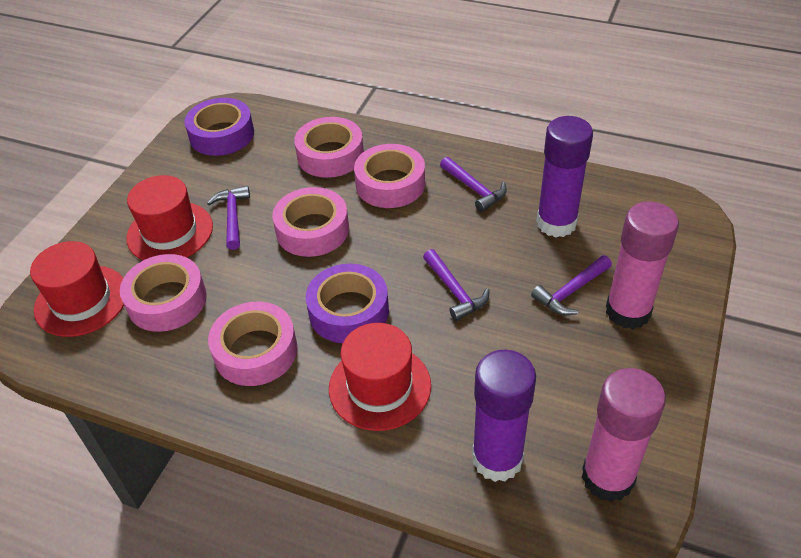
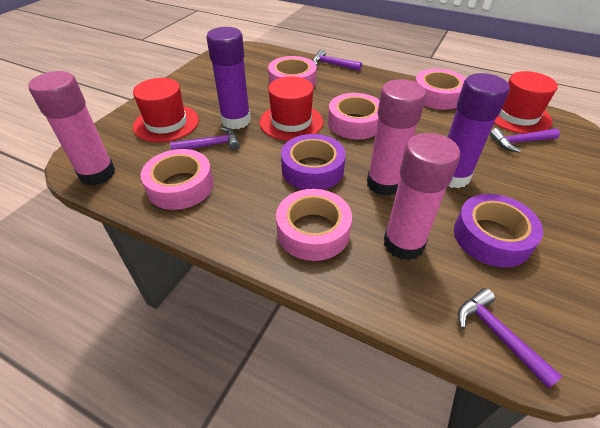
pink glue stick: 2 -> 3

